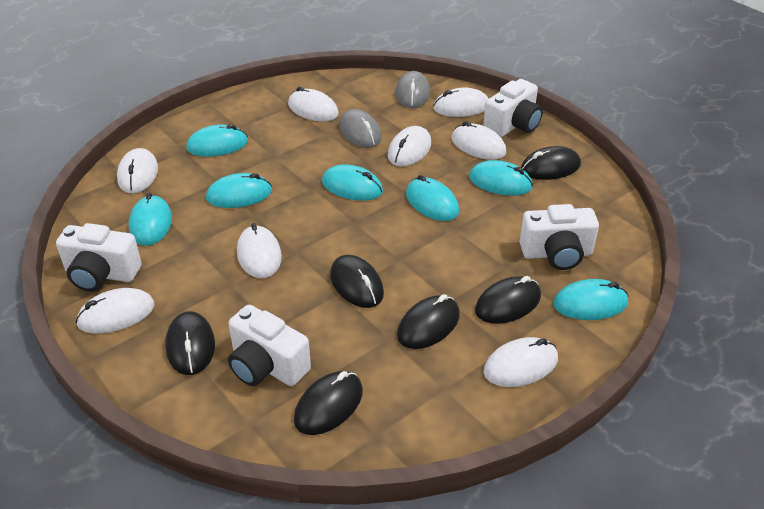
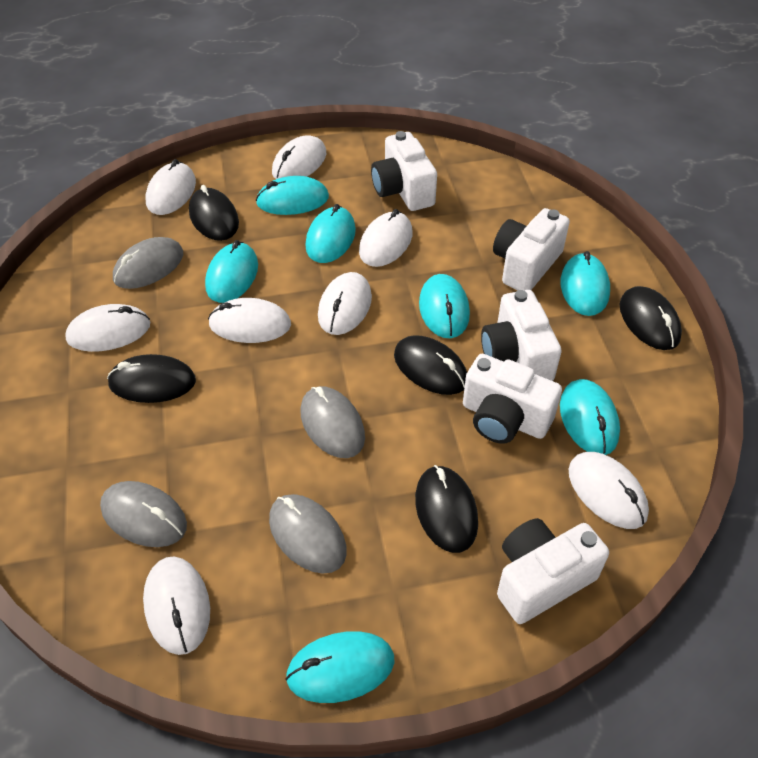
black mouse: 6 -> 5
grey mouse: 2 -> 4
white camera: 4 -> 5

